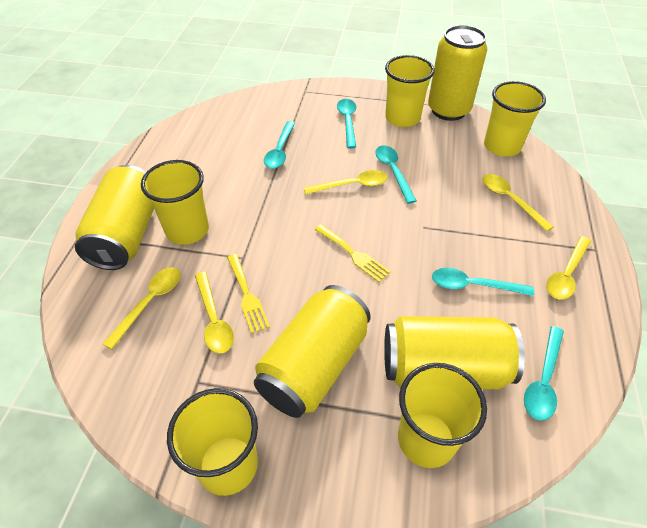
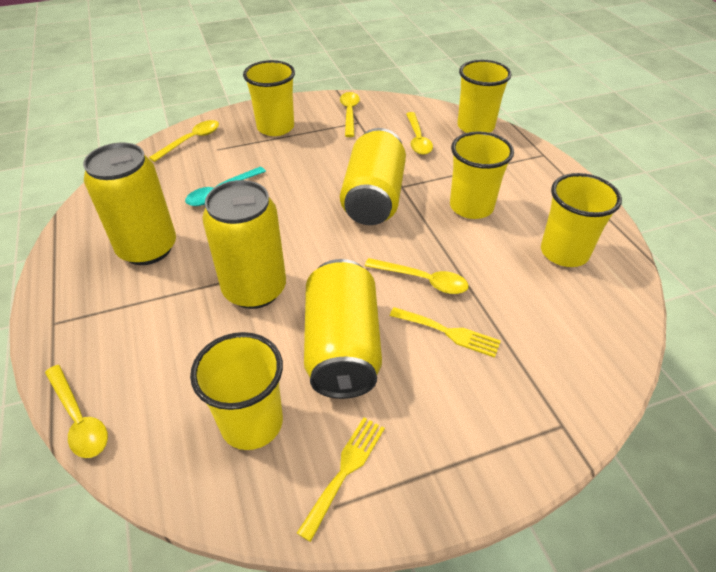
turquoise spoon: 5 -> 1

